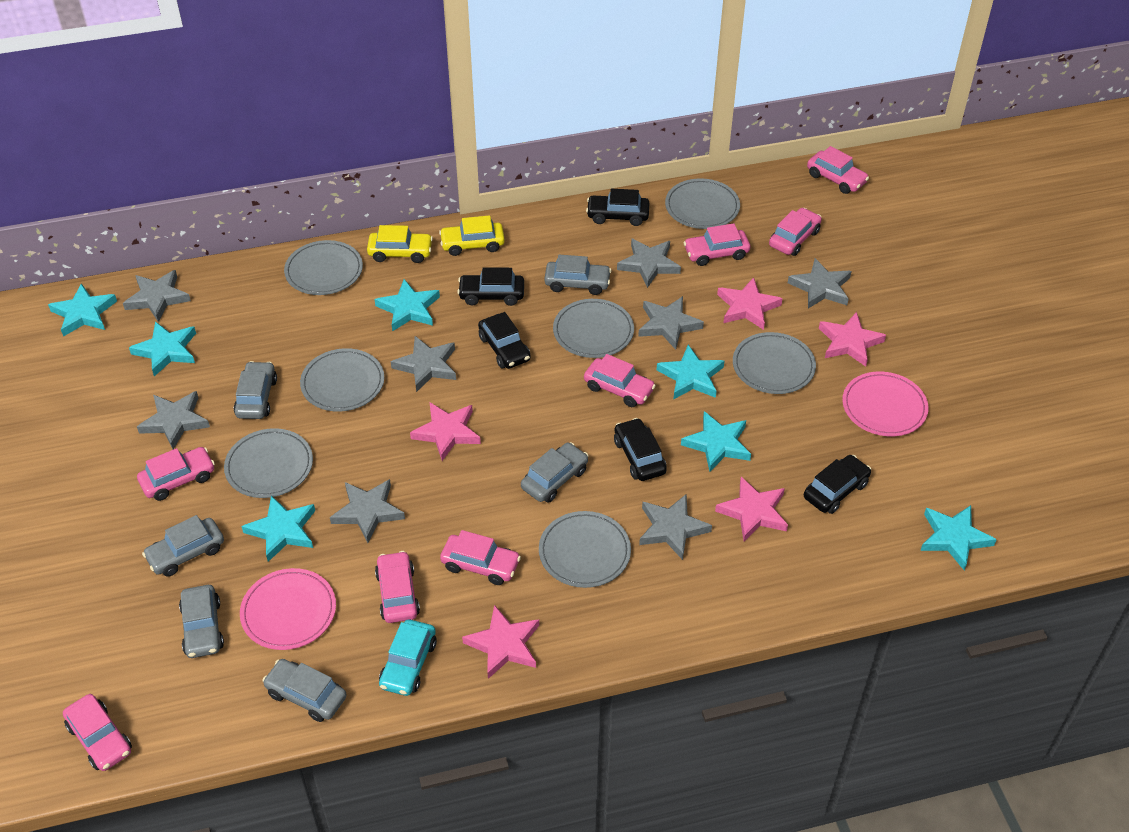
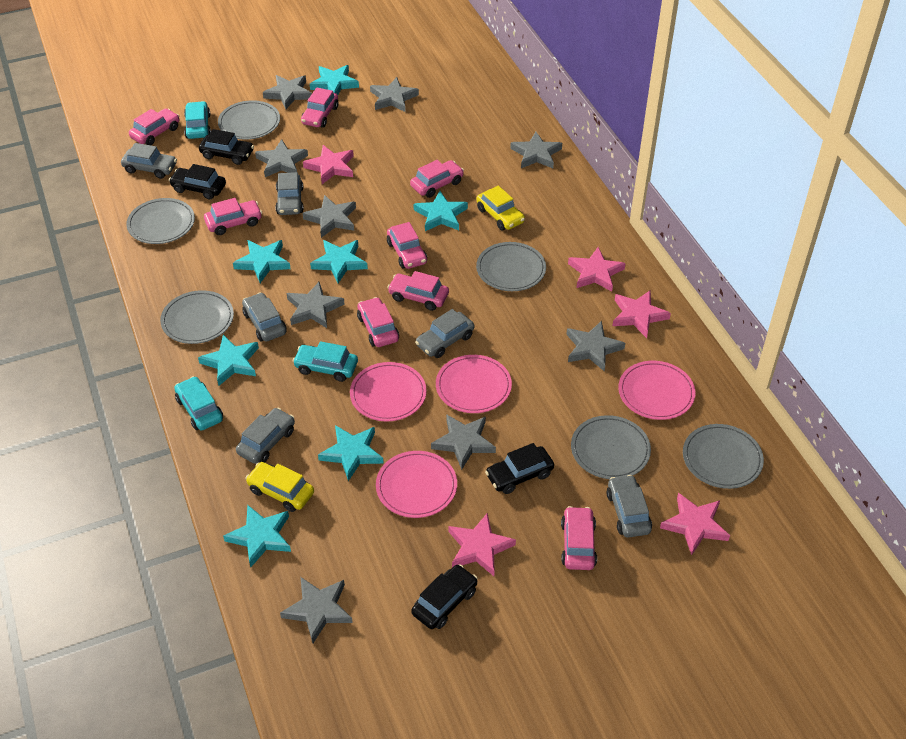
black car: 5 -> 4
grey plate: 7 -> 6
grey star: 8 -> 9
pink plate: 2 -> 4
turquoise car: 1 -> 3

